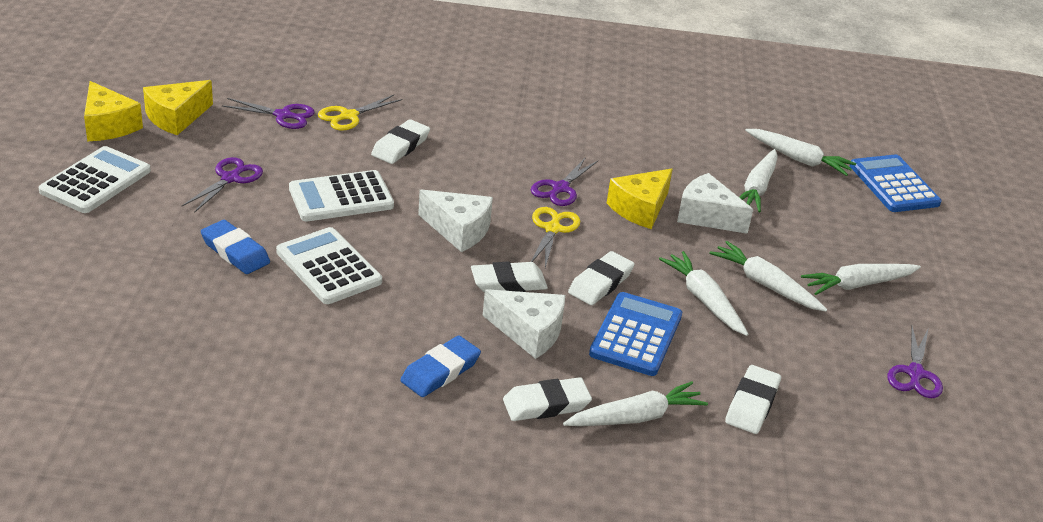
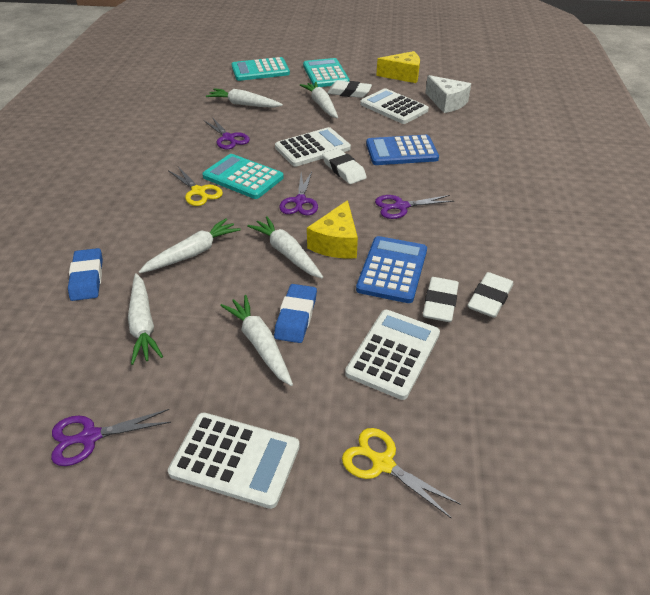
turquoise calculator: 0 -> 3
white calculator: 3 -> 4
white cheese: 3 -> 1
white eraser: 5 -> 4
yellow cheese: 3 -> 2

